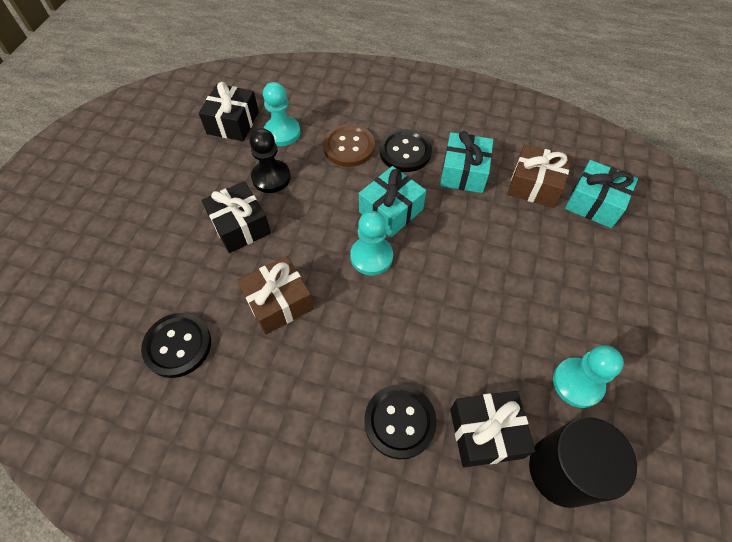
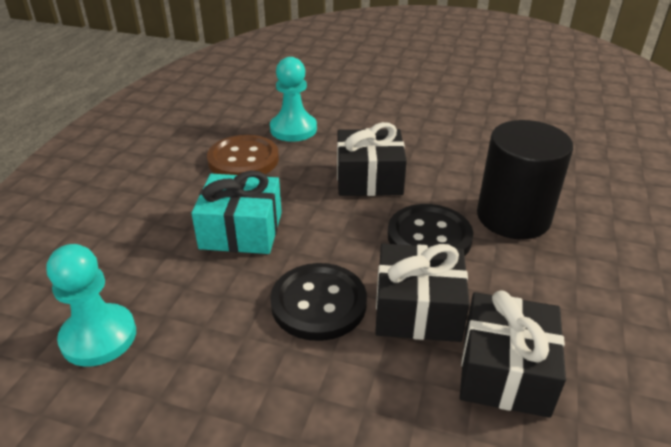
black button: 3 -> 2
black pawn: 1 -> 0
brown gift: 2 -> 0
turquoise gift: 3 -> 1
turquoise pawn: 3 -> 2

